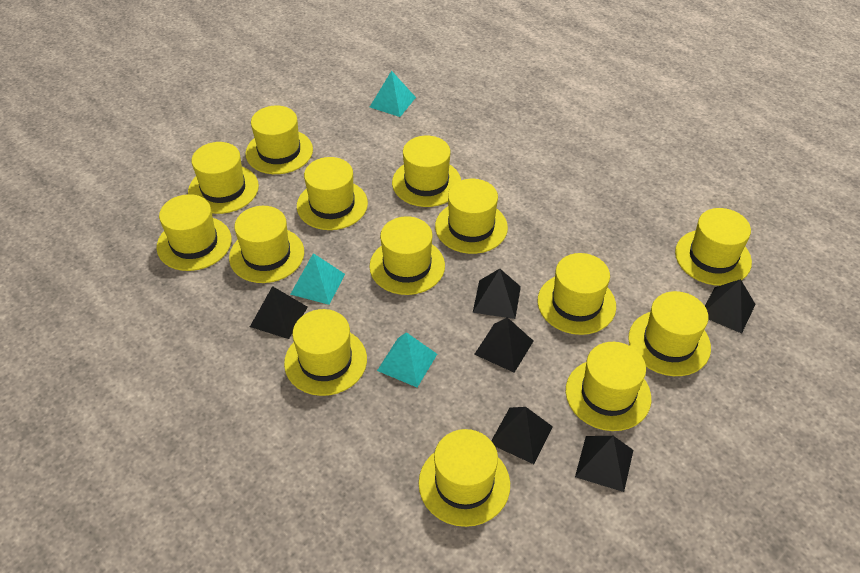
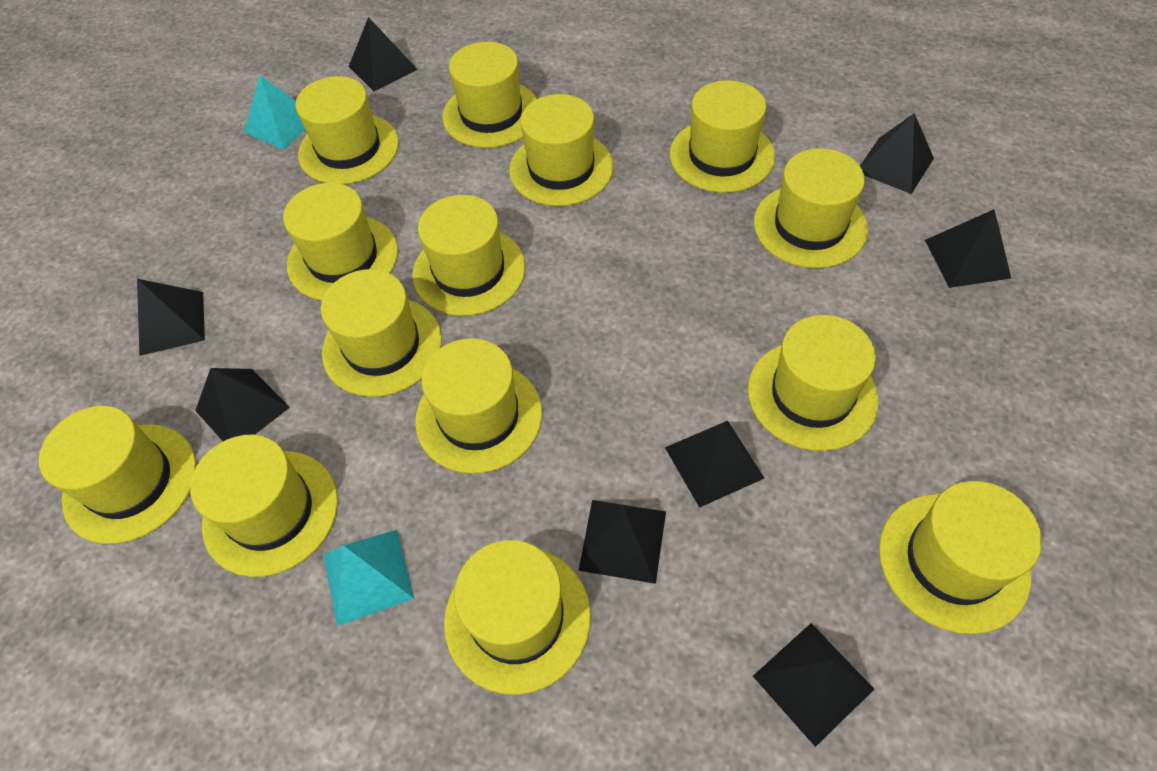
black pyramid: 6 -> 8
turquoise pyramid: 3 -> 2

